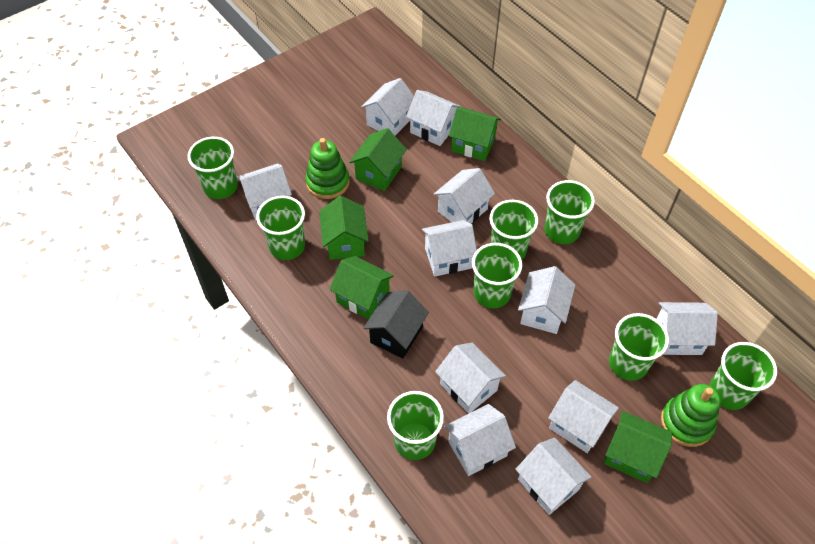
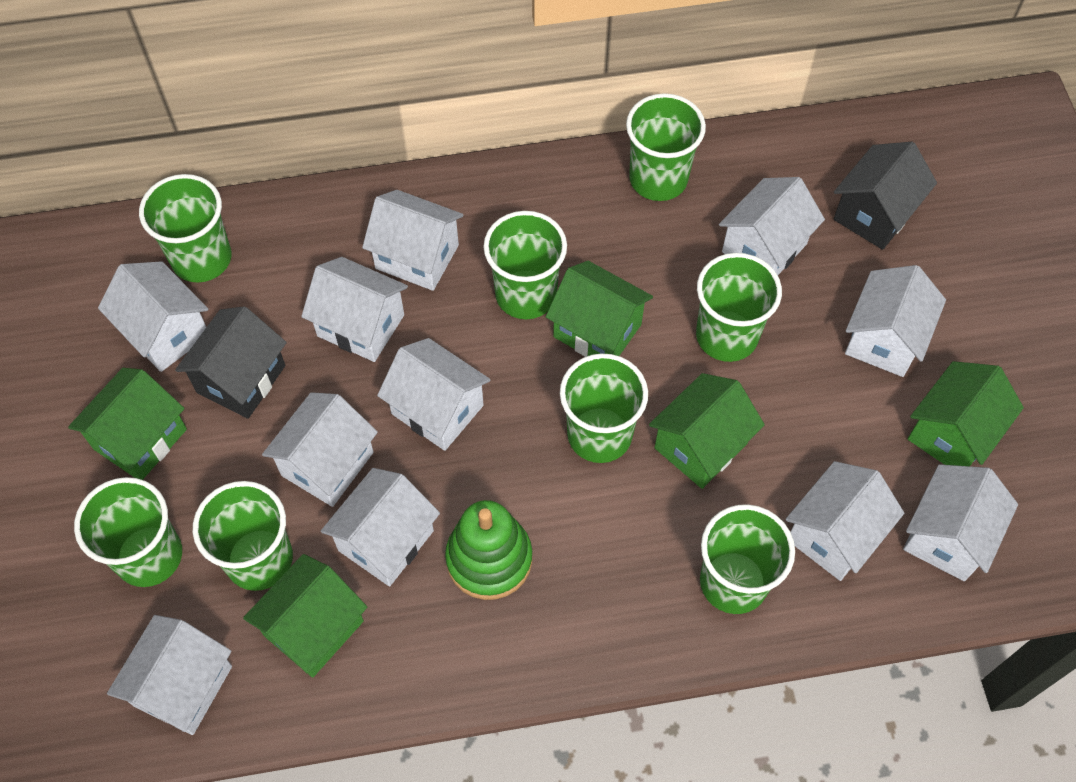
black house: 1 -> 2
green stacking toy: 2 -> 1

